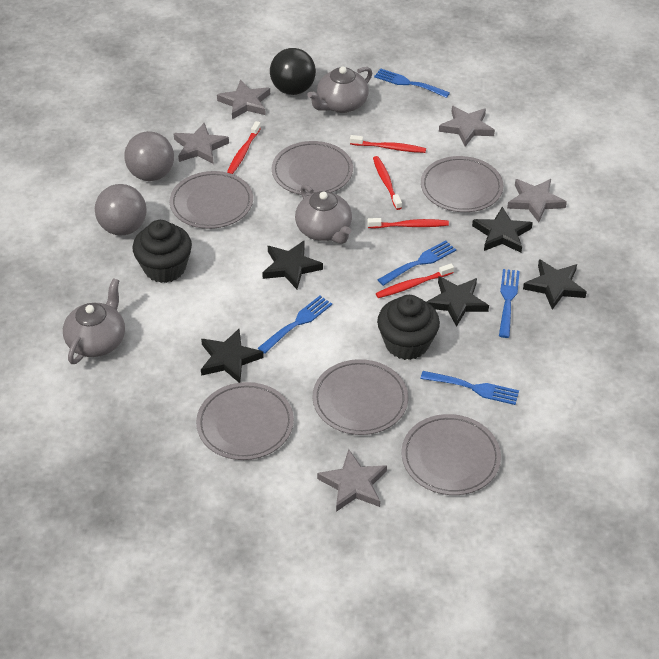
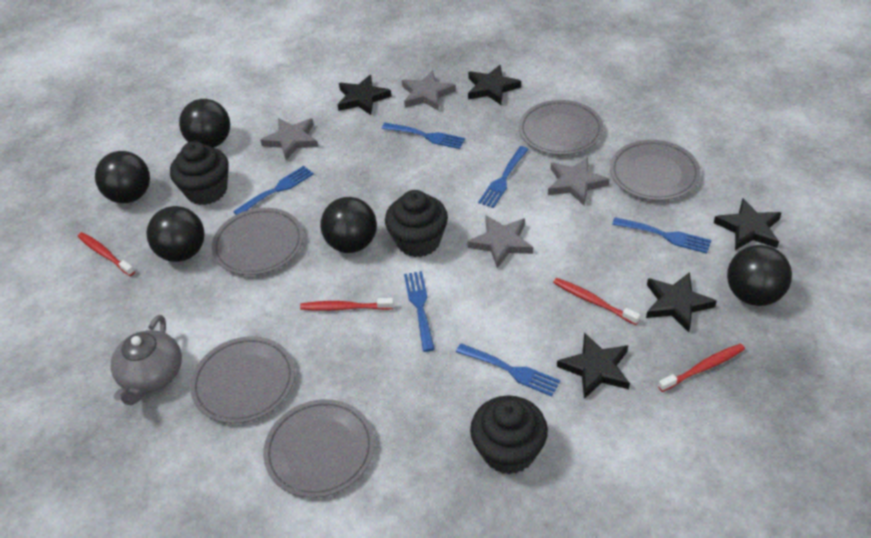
black ball: 1 -> 5
black cupcake: 2 -> 3
blue fork: 5 -> 6
grey ball: 2 -> 0
grey plate: 6 -> 5
grey star: 5 -> 4
grey teapot: 3 -> 1
red toothbrush: 5 -> 4

